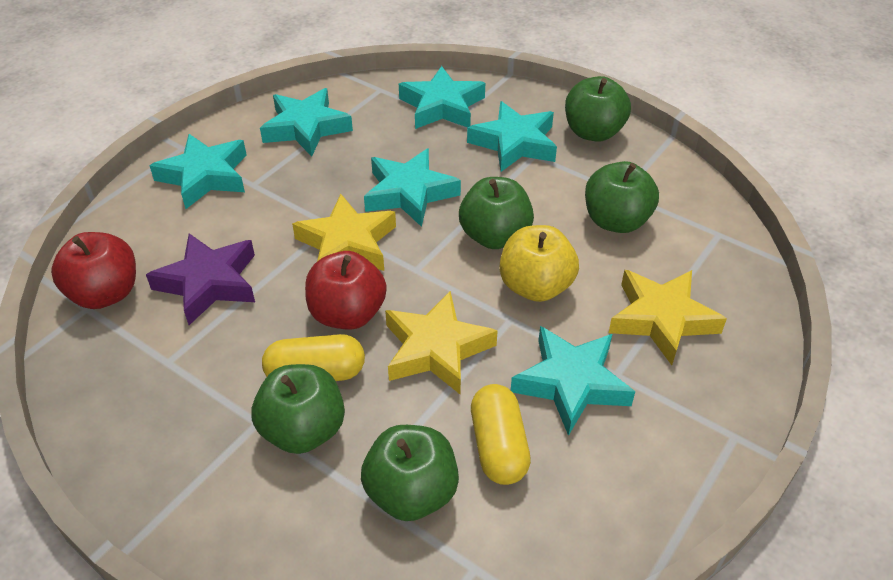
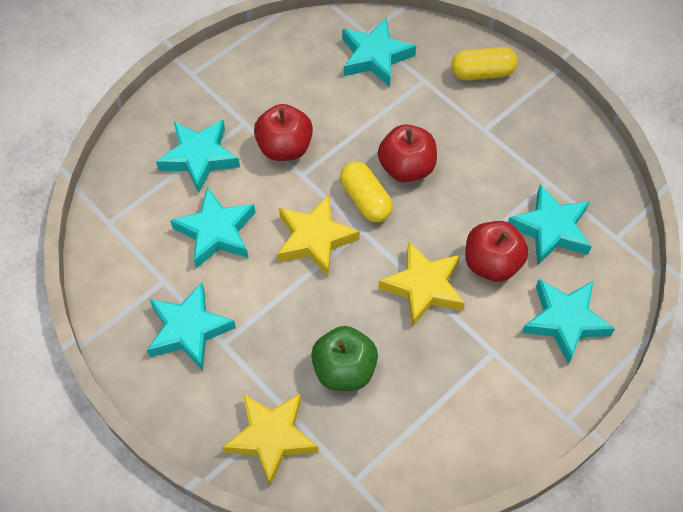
green apple: 5 -> 1
purple star: 1 -> 0
red apple: 2 -> 3
yellow apple: 1 -> 0

